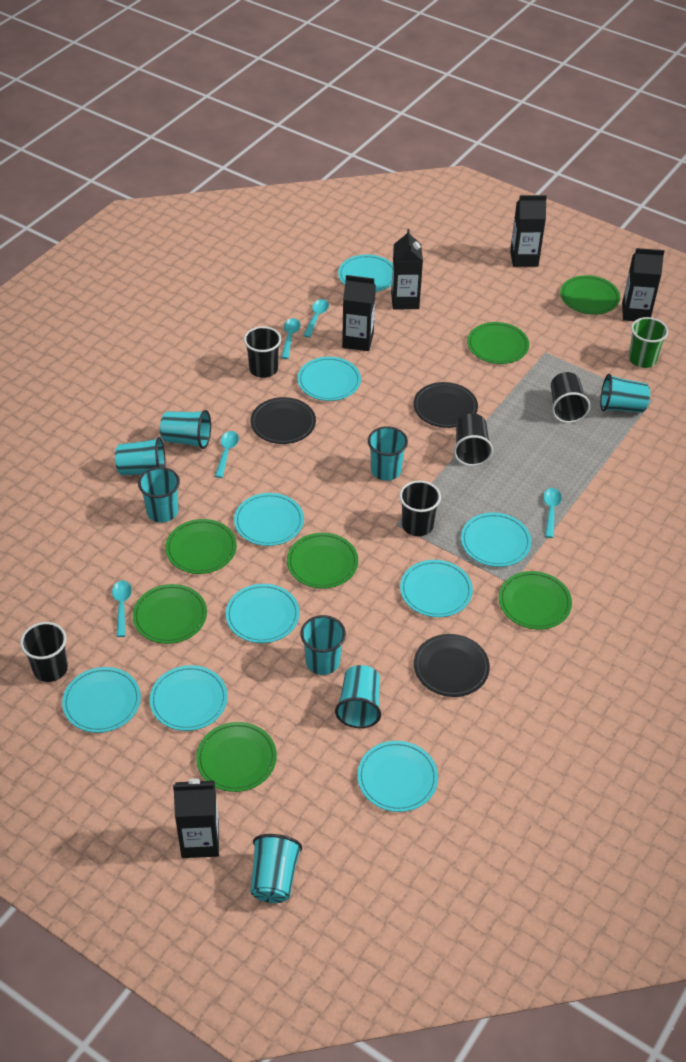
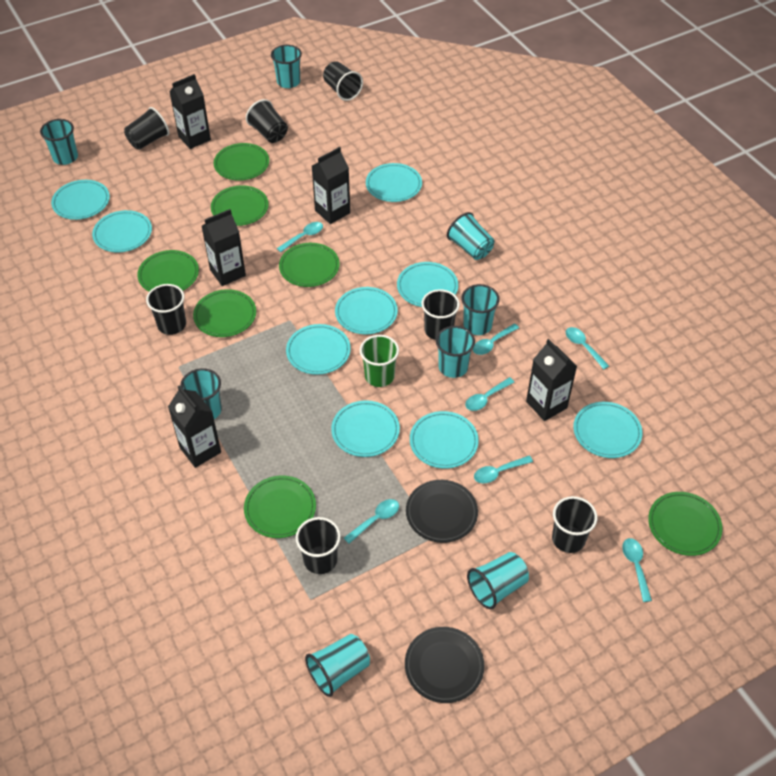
black cup: 5 -> 7
black plate: 3 -> 2
turquoise spoon: 5 -> 7

